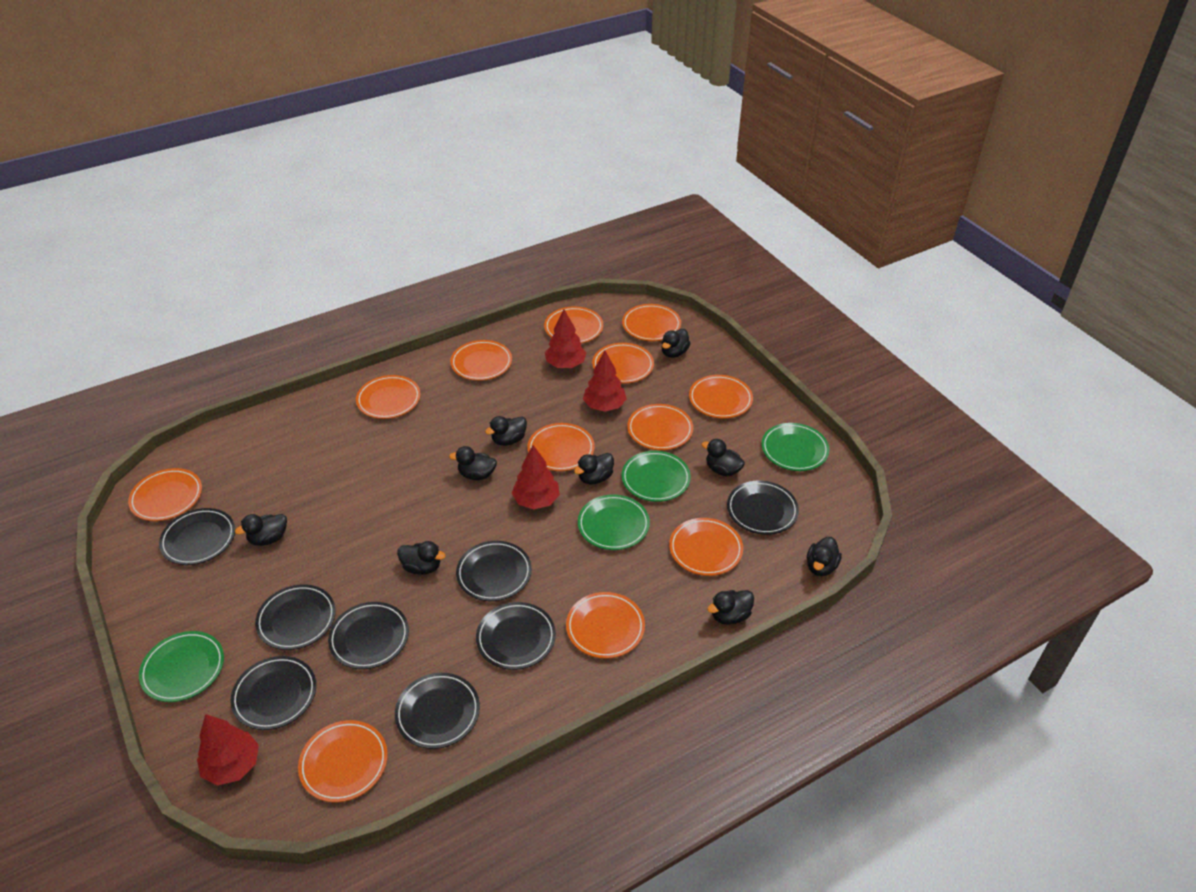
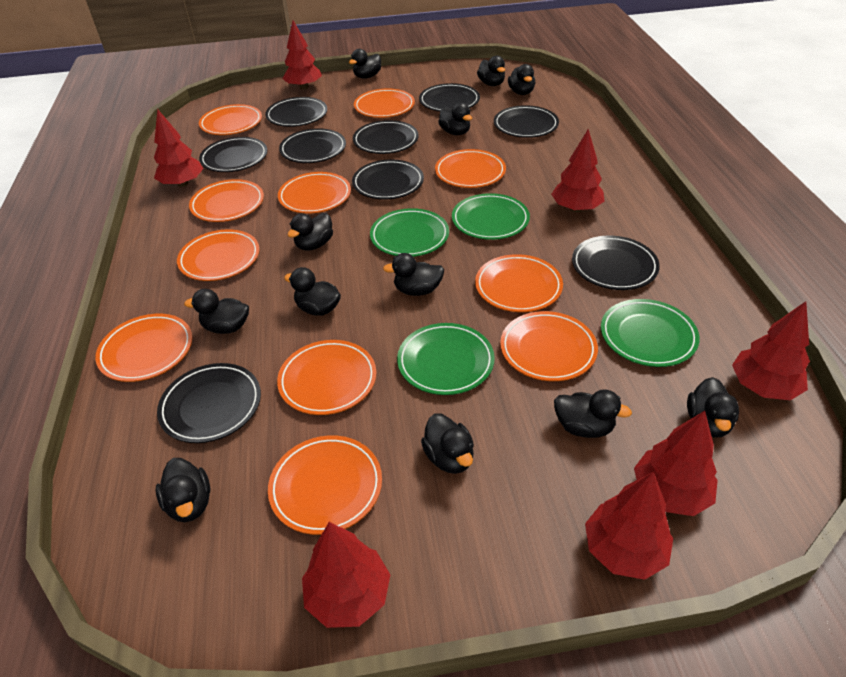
black duck: 9 -> 12
black plate: 8 -> 9
orange plate: 12 -> 11
red tree: 4 -> 7

